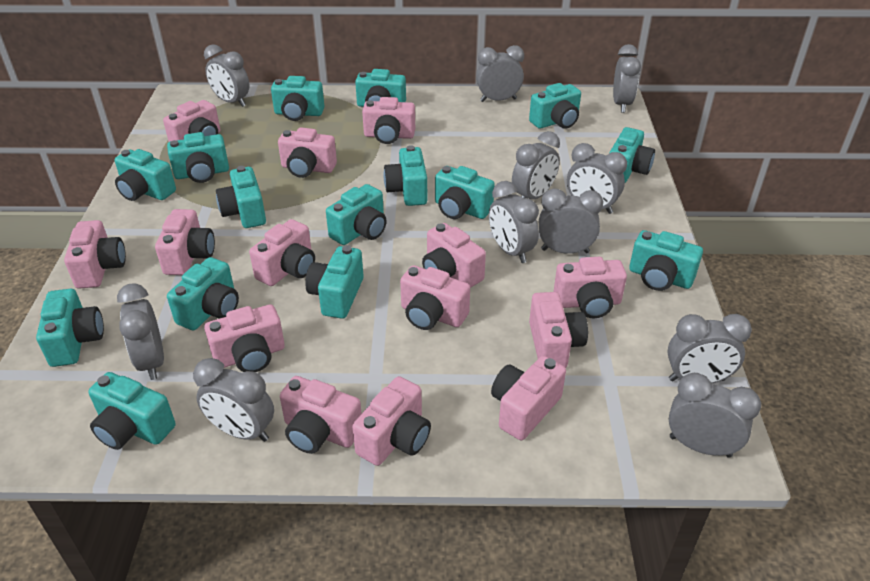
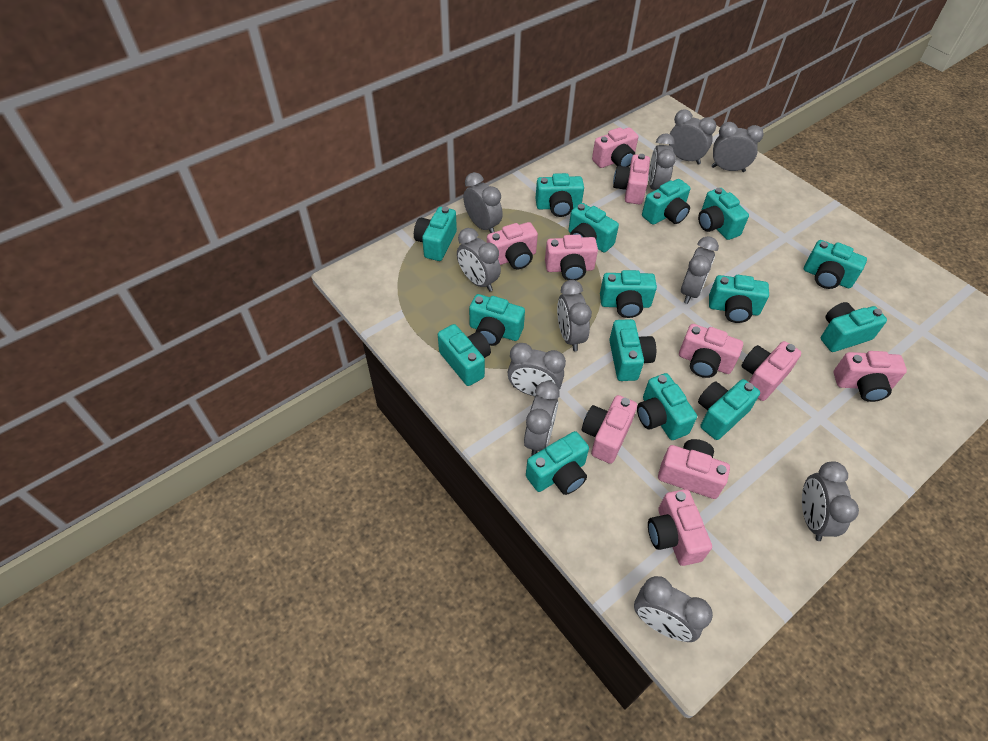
pink camera: 14 -> 10

